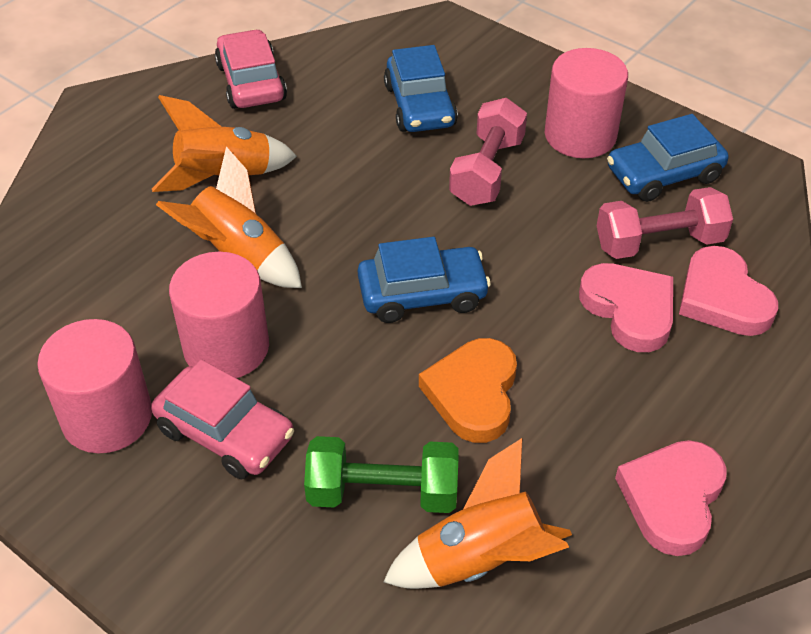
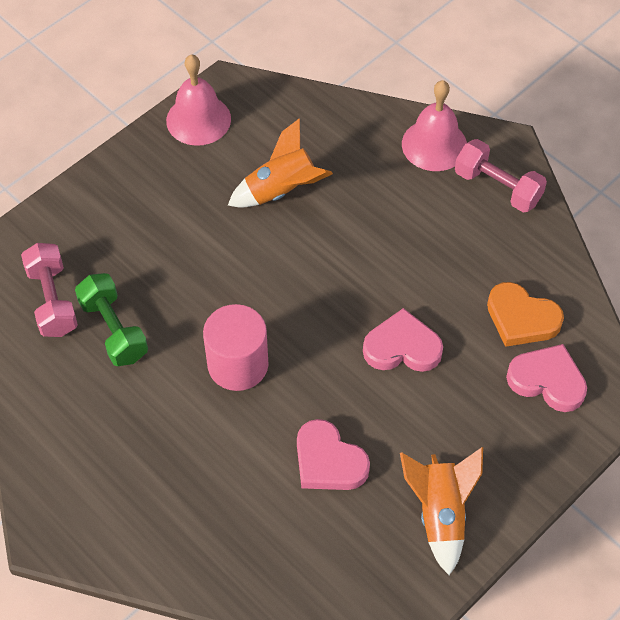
blue car: 3 -> 0
orange rocket: 3 -> 2
pink bell: 0 -> 2
pink car: 2 -> 0
pink cylinder: 3 -> 1

